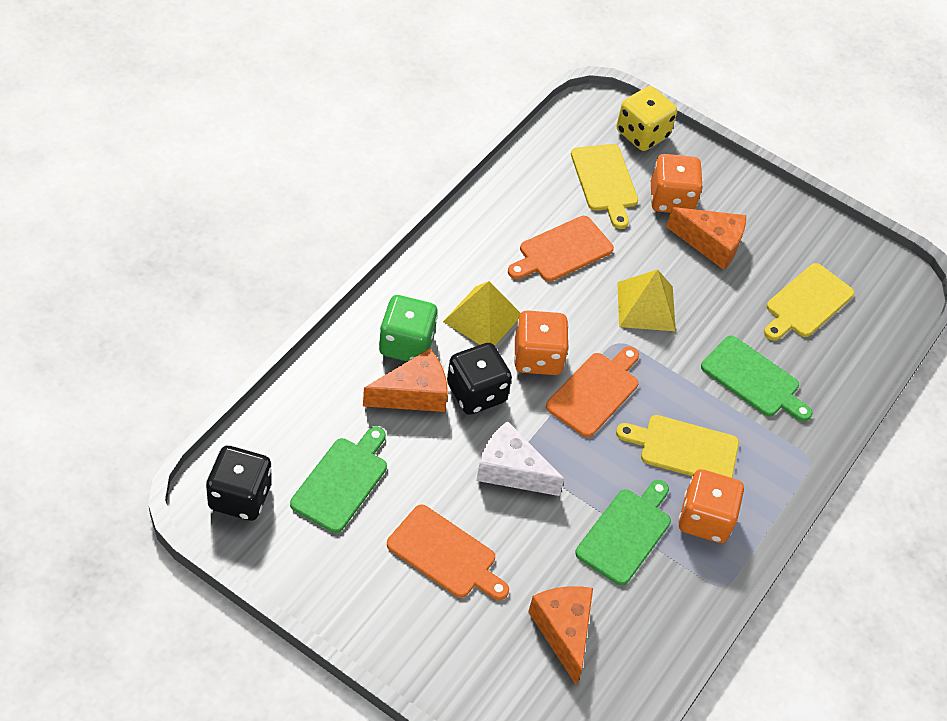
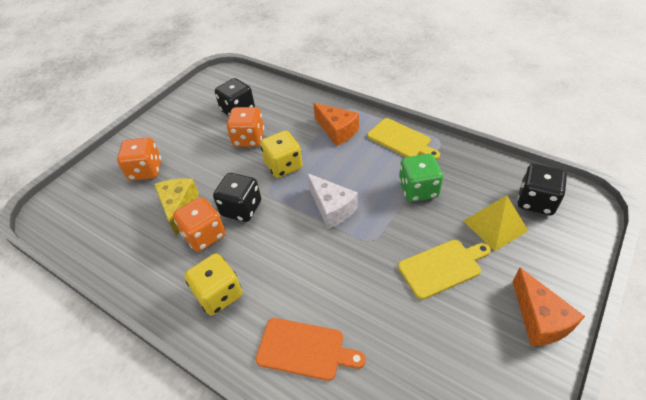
black dice: 2 -> 3
green cutting board: 3 -> 0
orange cheese: 3 -> 2
orange cutting board: 3 -> 1
yellow cheese: 0 -> 1
yellow cutting board: 3 -> 2
yellow dice: 1 -> 2
yellow pyramid: 2 -> 1

